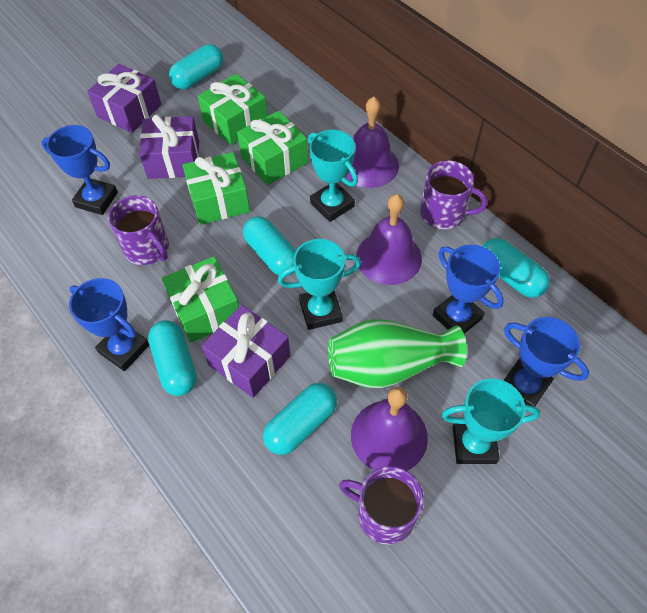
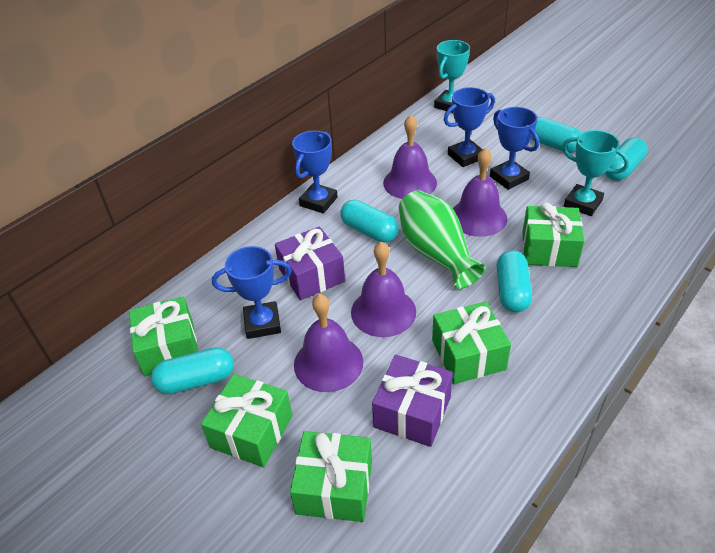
green gift: 4 -> 5
purple bell: 3 -> 4
purple gift: 3 -> 2
purple mug: 3 -> 0
turquoise trophy: 3 -> 2

